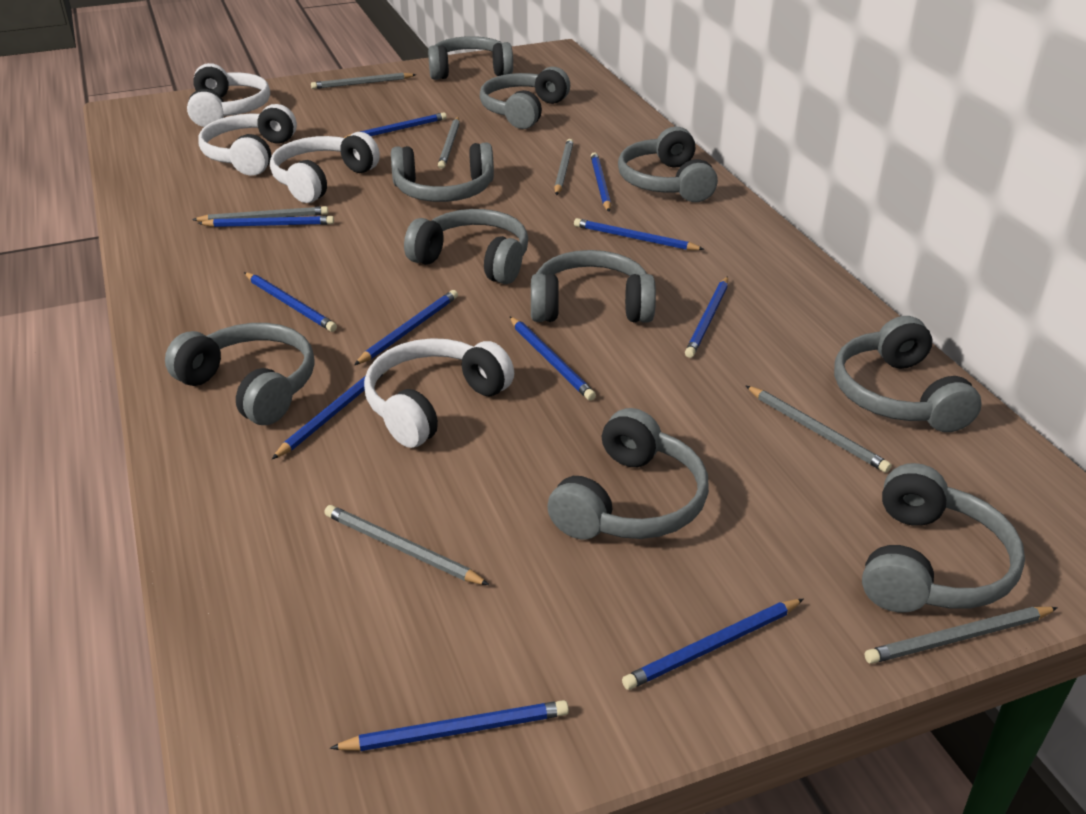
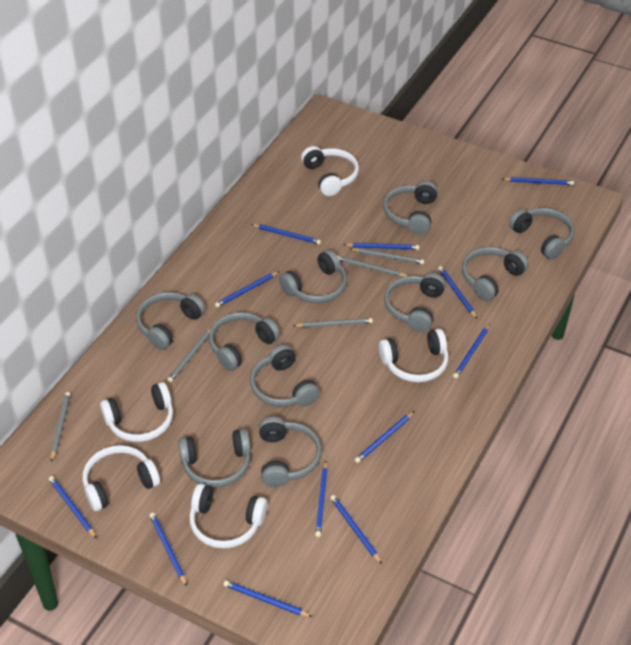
blue pencil: 11 -> 12
grey pencil: 7 -> 5
white headphones: 4 -> 5

